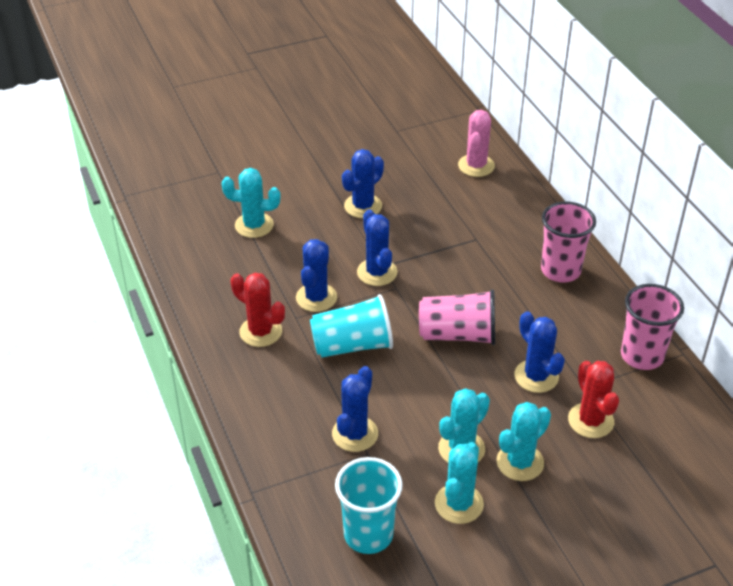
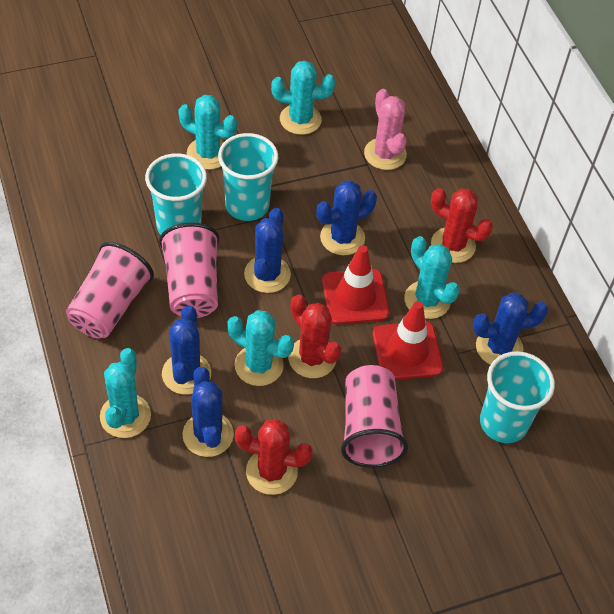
red cactus: 2 -> 3
red traffic cone: 0 -> 2
turquoise cactus: 4 -> 5
turquoise cup: 2 -> 3

